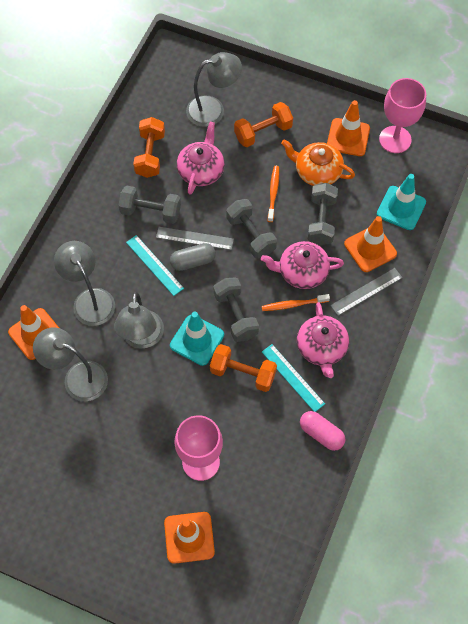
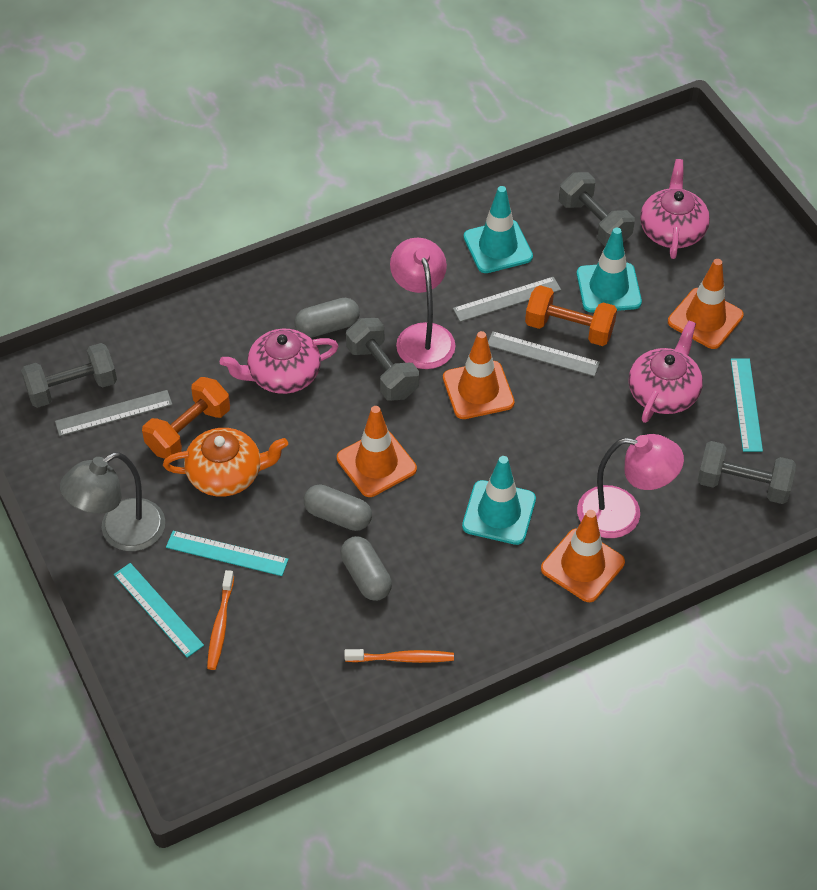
grey capsule: 1 -> 3
grey lamp: 4 -> 1
grey ruler: 2 -> 3
orange dumbbell: 3 -> 2
pink capsule: 1 -> 0
pink goblet: 2 -> 0
pink lamp: 0 -> 2
turquoise ruler: 2 -> 3
turquoise traffic cone: 2 -> 3

